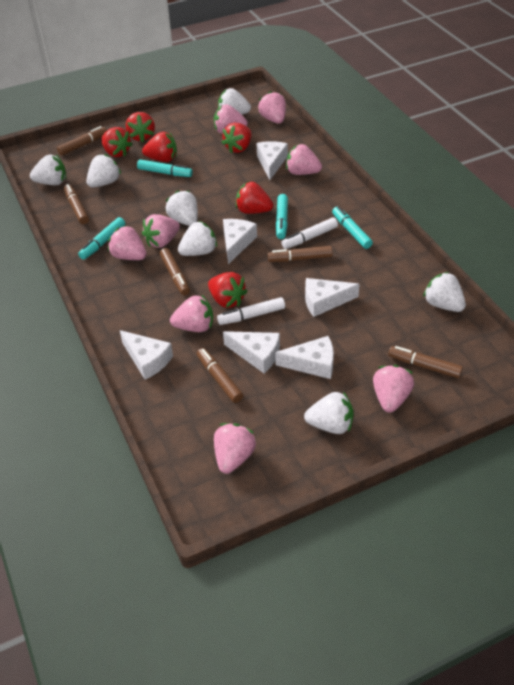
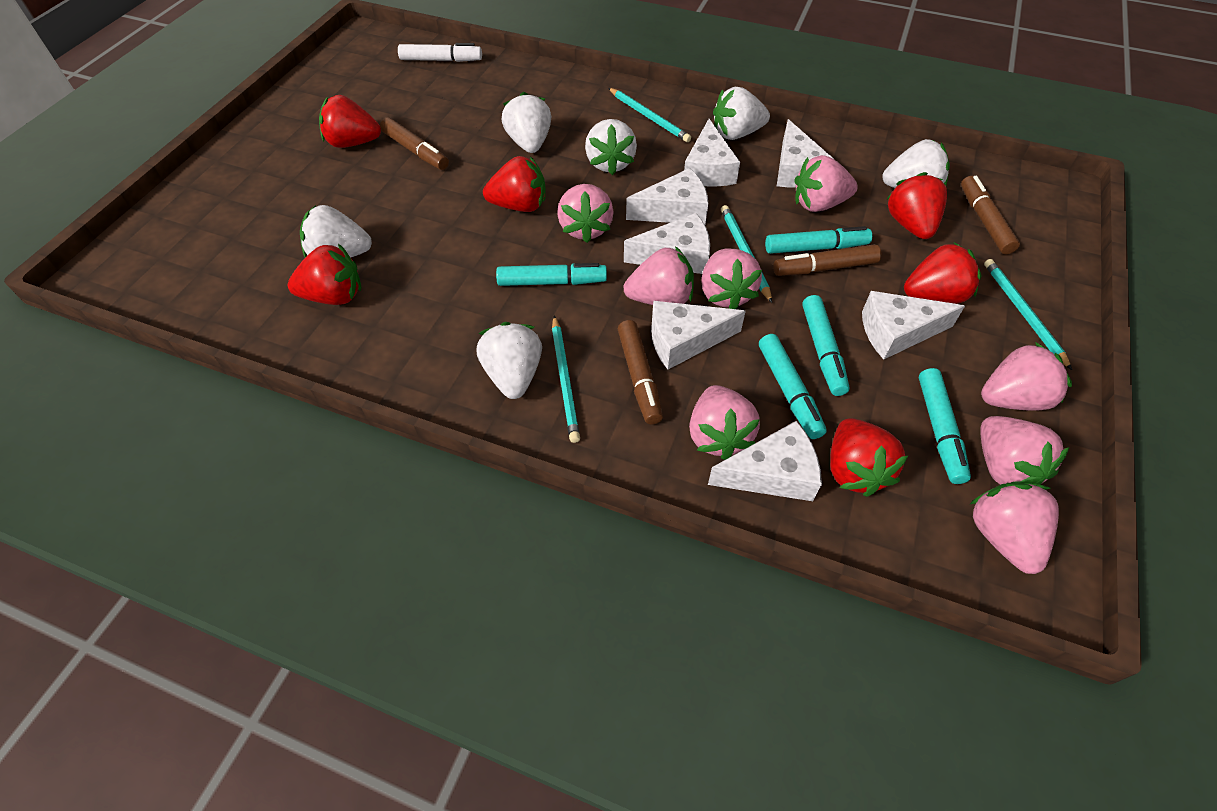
brown marker: 6 -> 4
turquoise marker: 4 -> 5
turquoise pencil: 0 -> 4
white cheese: 6 -> 7
white marker: 2 -> 1
white strawberry: 7 -> 6

